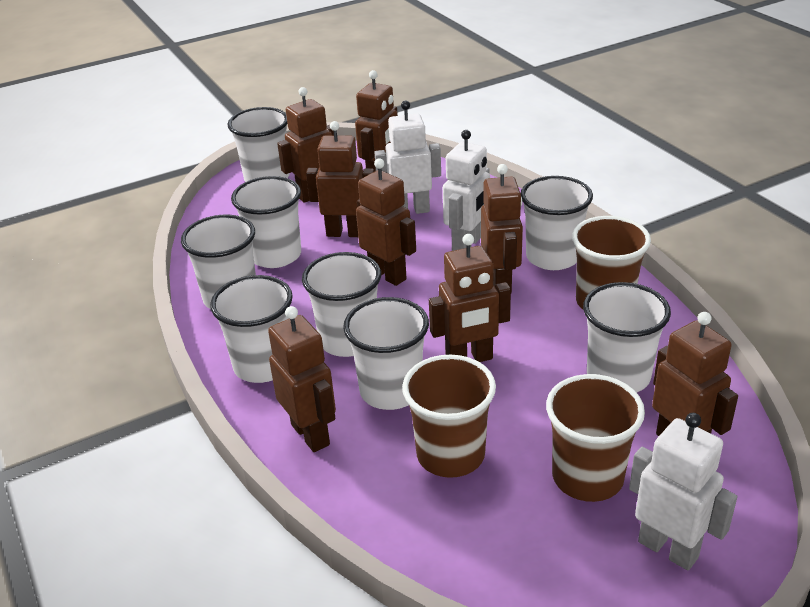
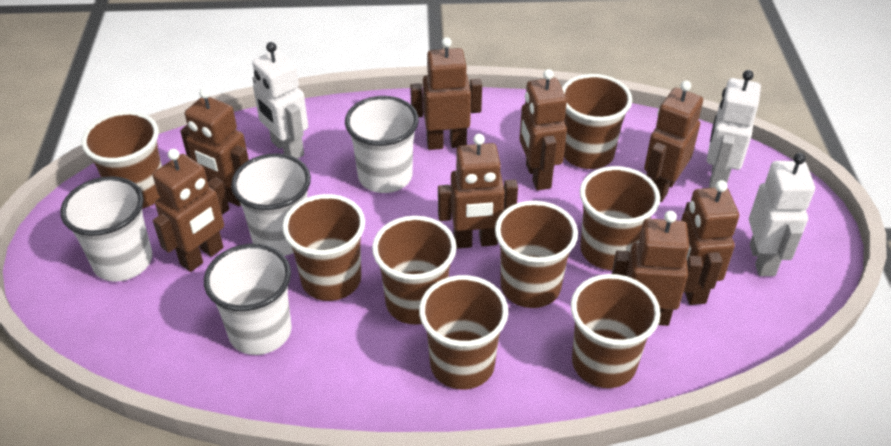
brown cup: 3 -> 8
white cup: 8 -> 4

